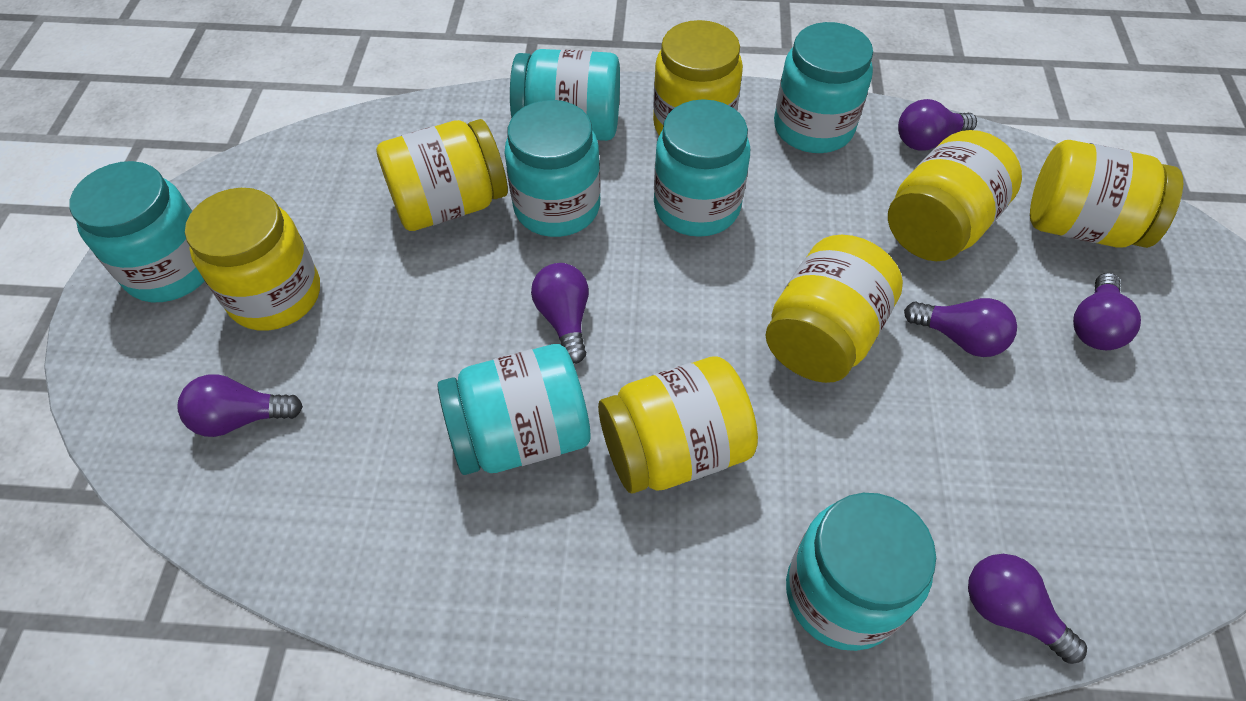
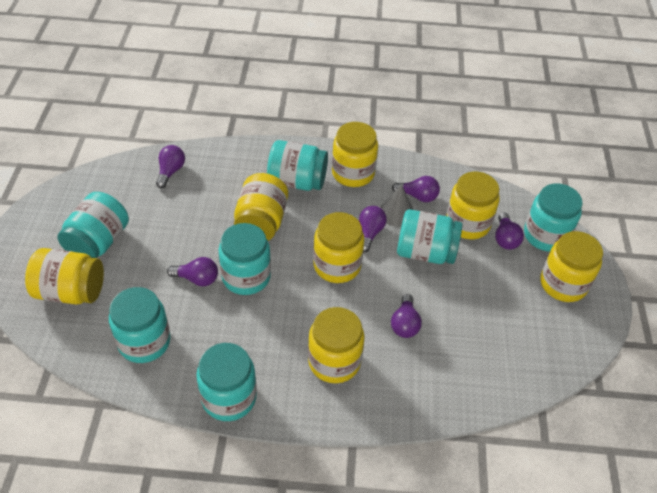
grey cone: 0 -> 1

